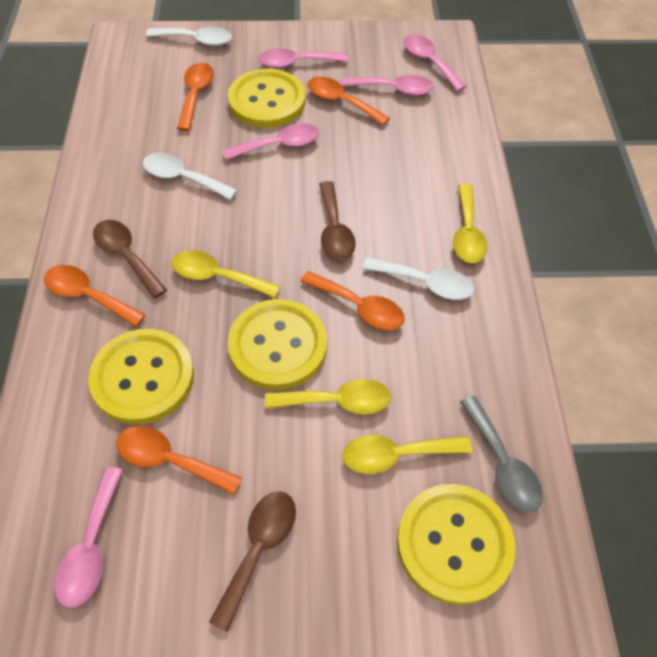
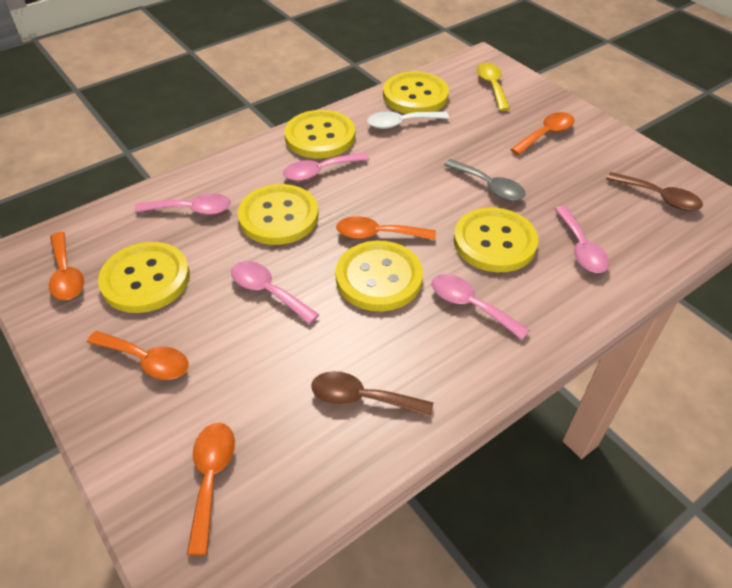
brown spoon: 3 -> 2
white spoon: 3 -> 1
yellow button: 4 -> 6
yellow spoon: 4 -> 1

